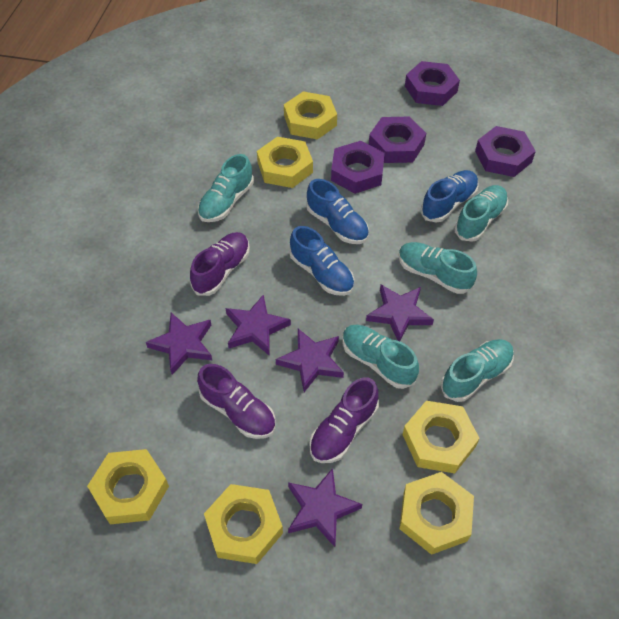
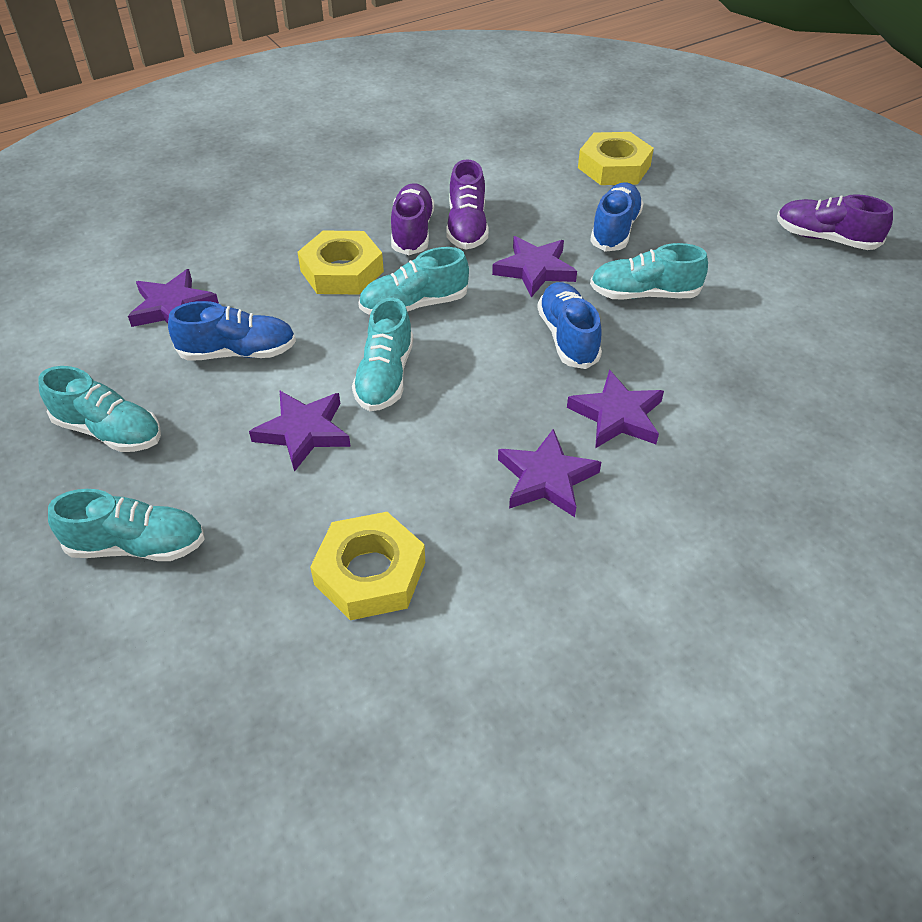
purple nut: 4 -> 0
yellow nut: 6 -> 3

